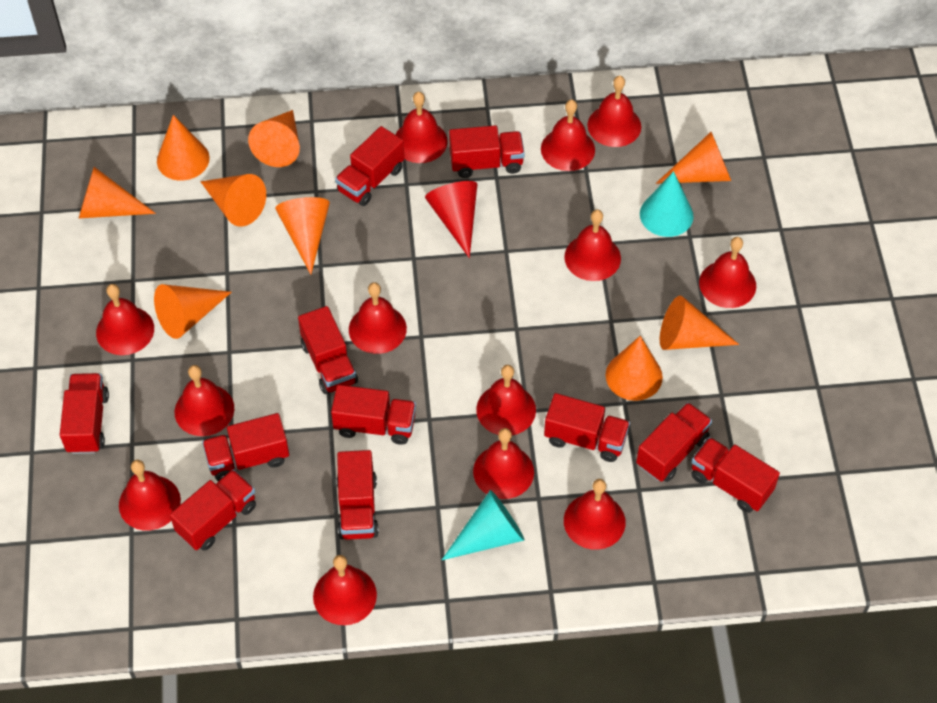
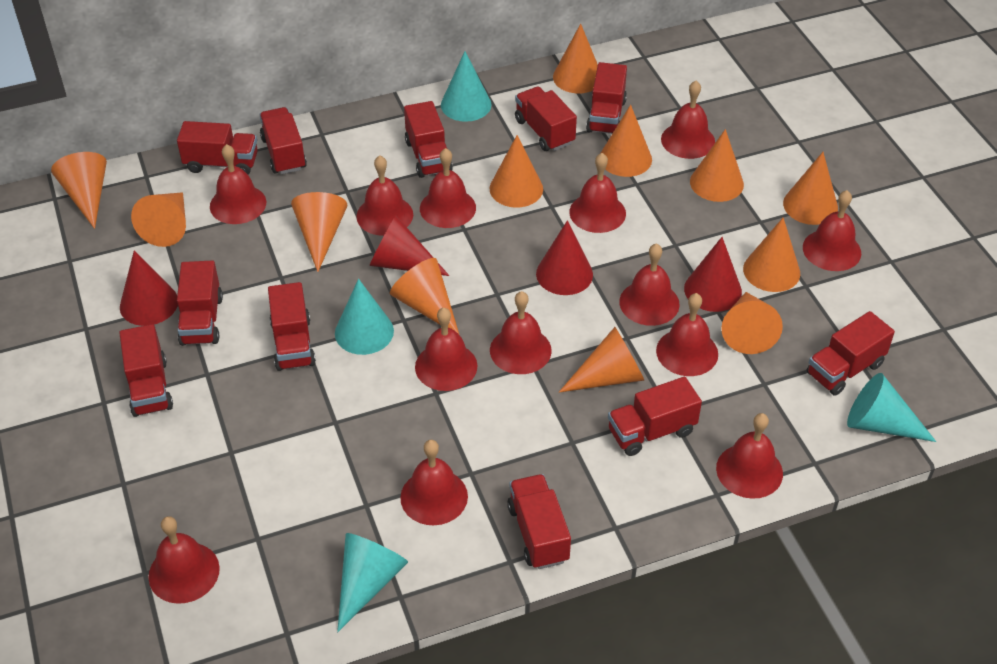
orange cone: 9 -> 12
red cone: 1 -> 4
turquoise cone: 2 -> 4

